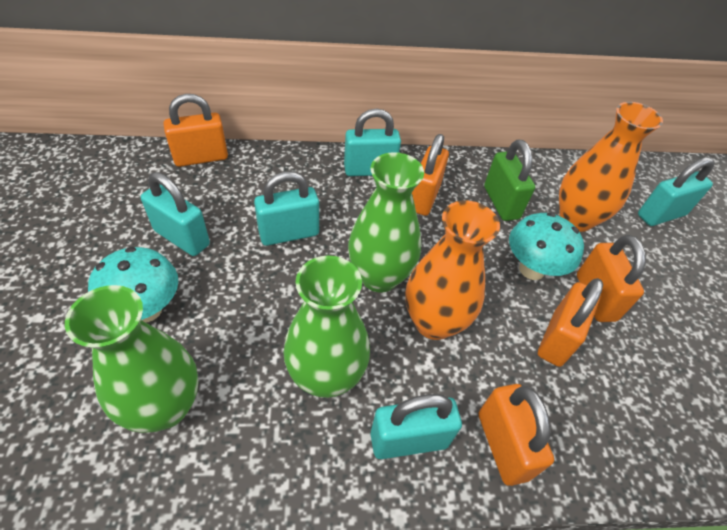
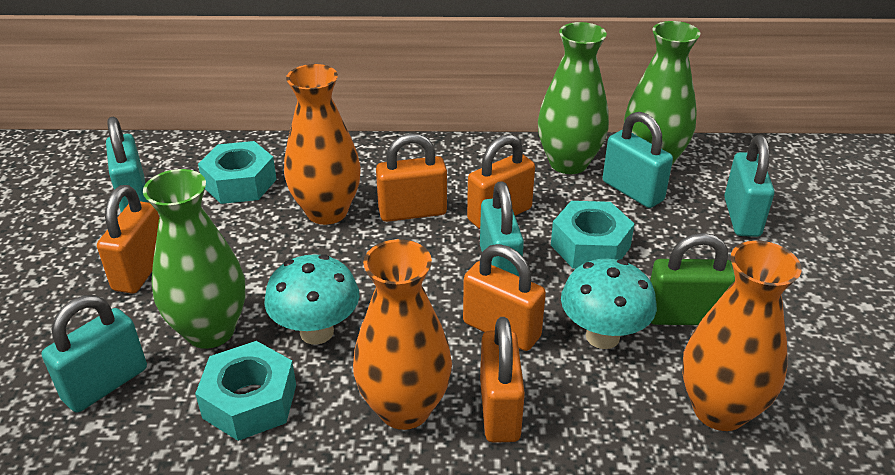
orange vase: 2 -> 3
turquoise nut: 0 -> 3

